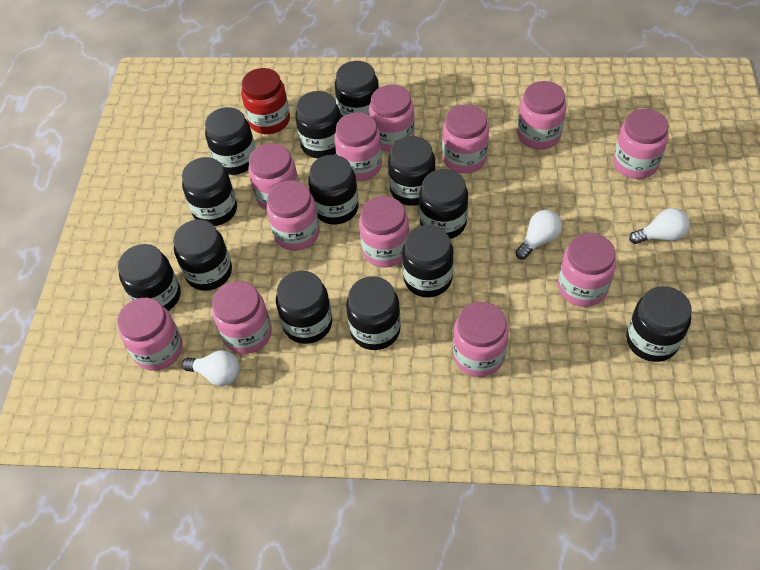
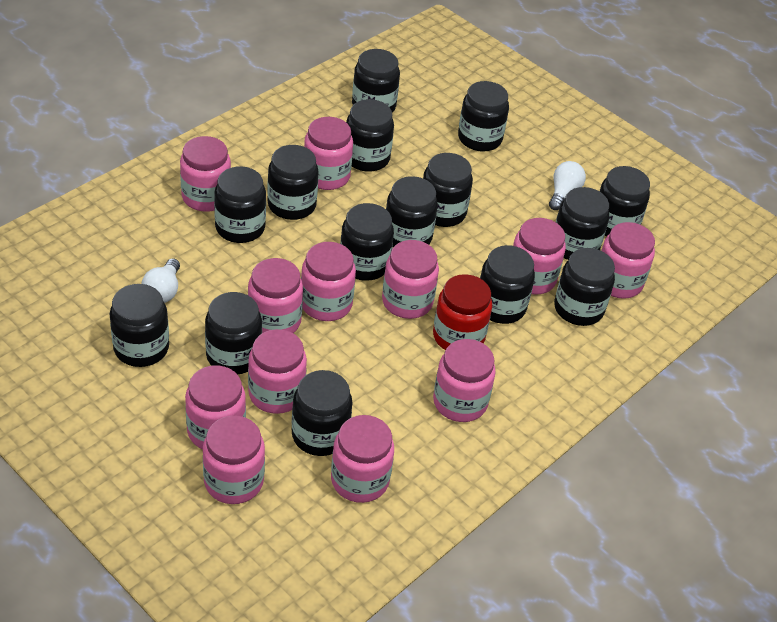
black jar: 13 -> 15
white light bulb: 3 -> 2

